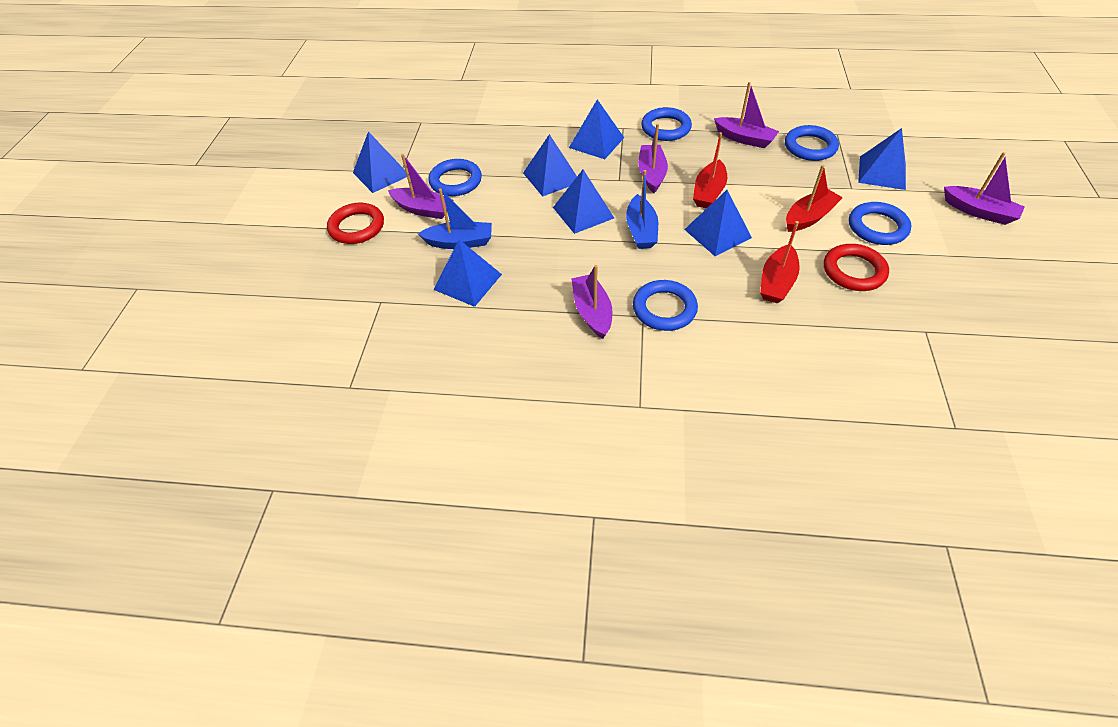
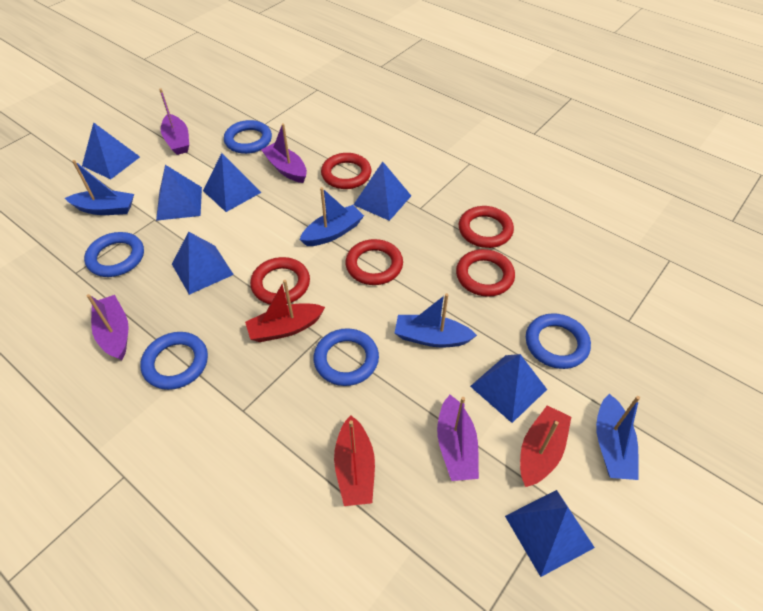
blue boat: 2 -> 4
purple boat: 5 -> 4
red ring: 2 -> 5

